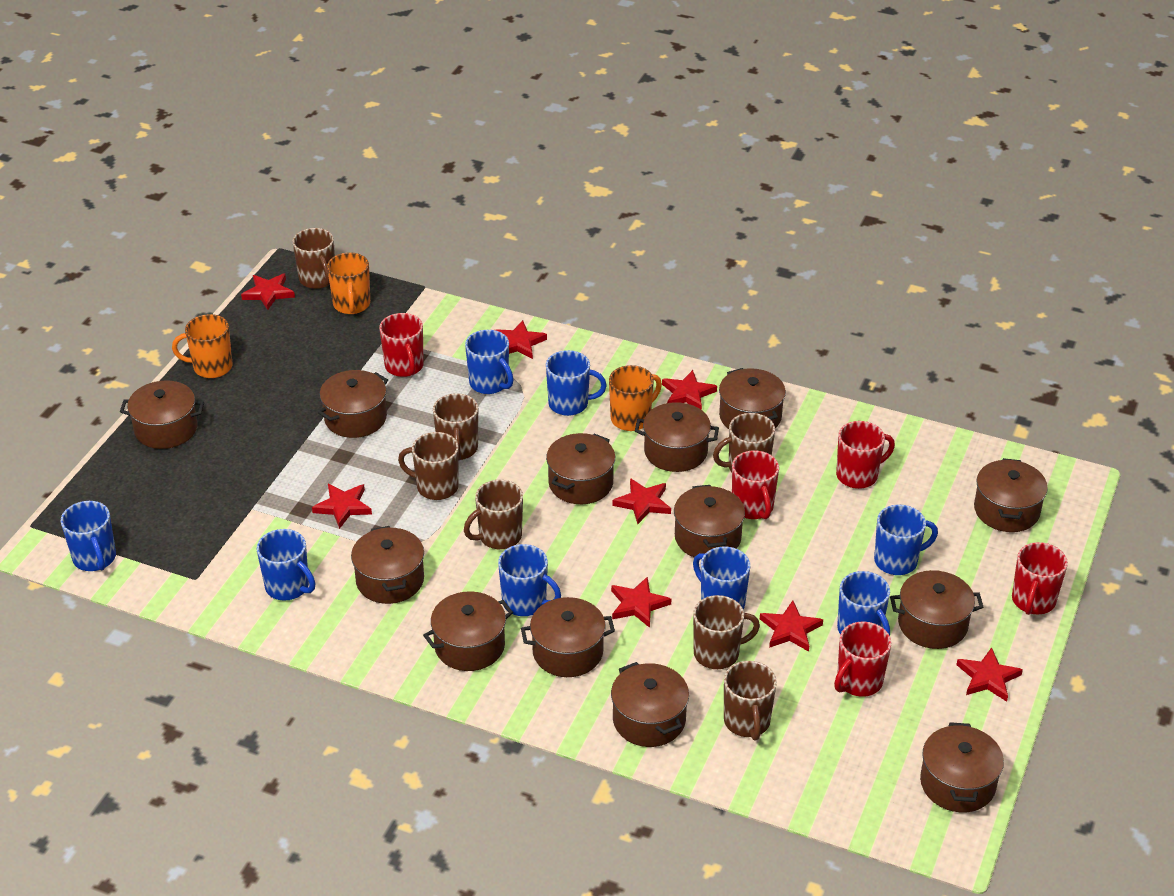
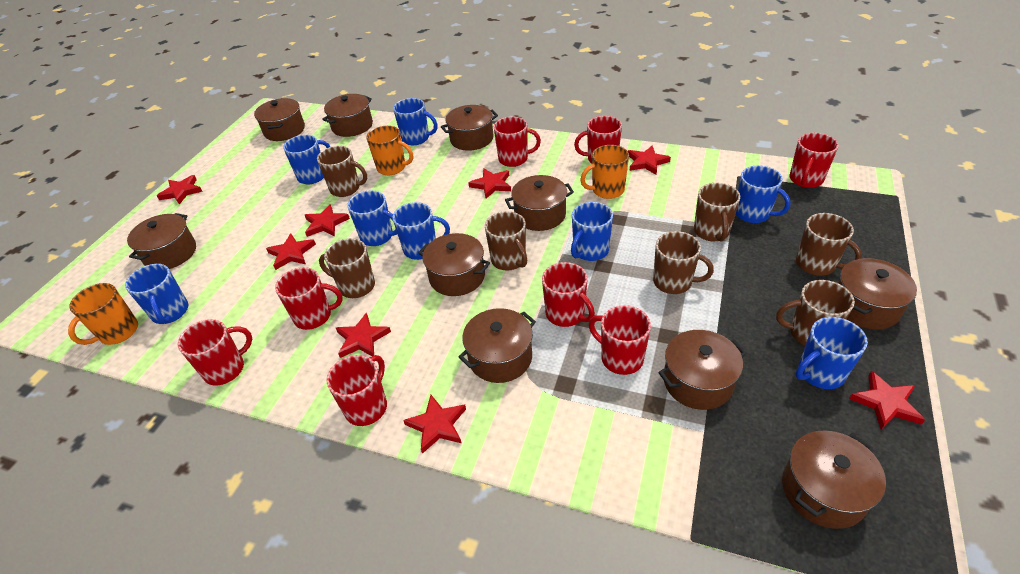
brown pot: 13 -> 10
red mug: 5 -> 8

